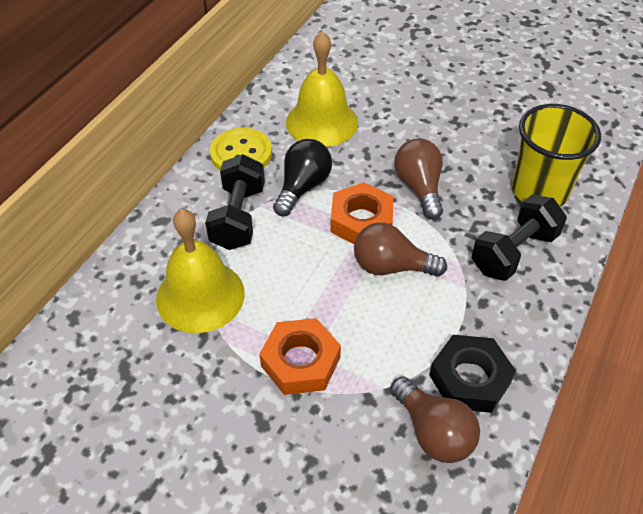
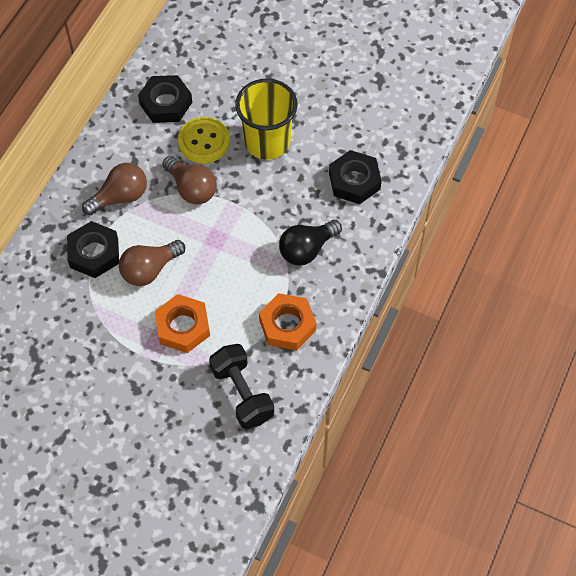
black dumbbell: 2 -> 1
black nut: 1 -> 3
yellow bell: 2 -> 0

